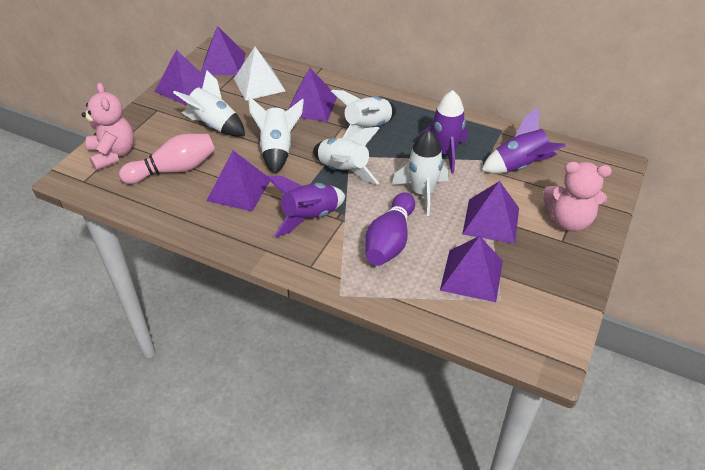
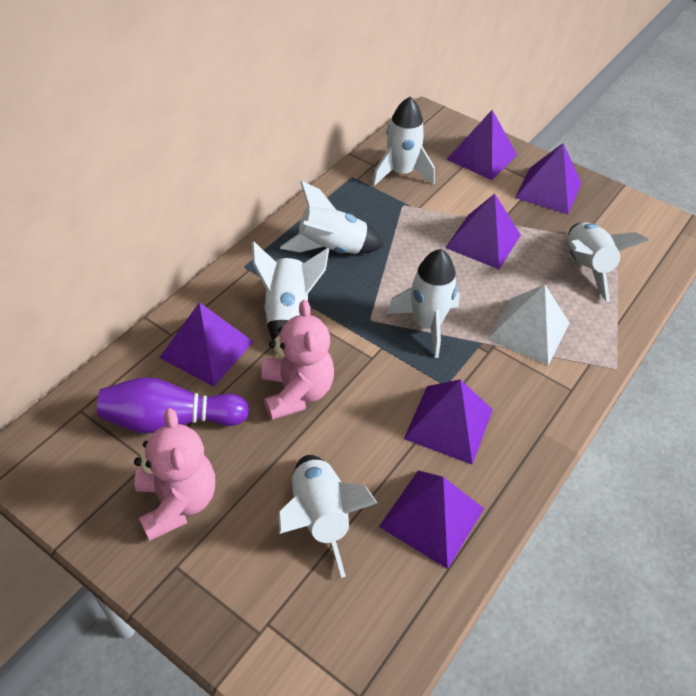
pink bowling pin: 1 -> 0
purple rocket: 3 -> 0
white rocket: 5 -> 6

